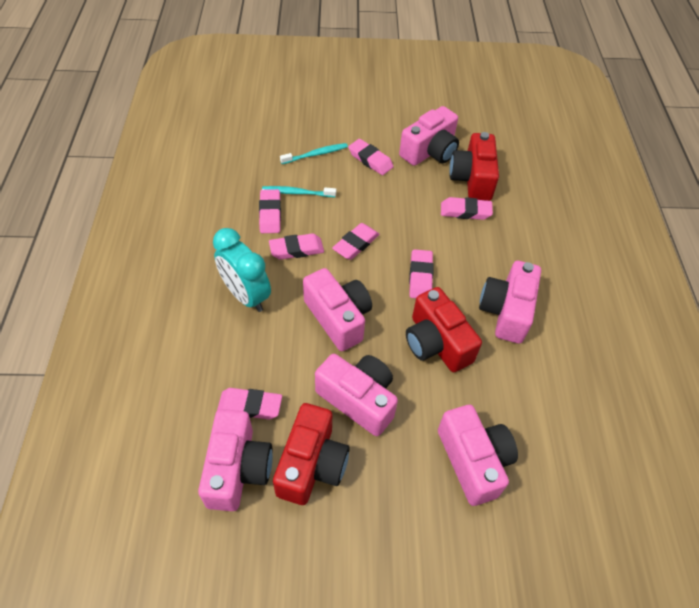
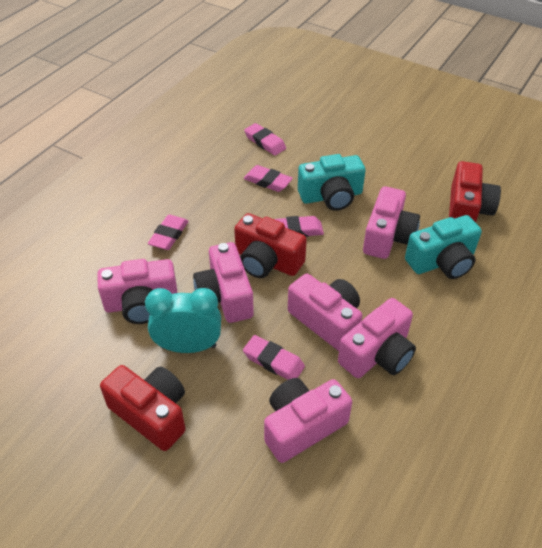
pink eraser: 7 -> 5
turquoise camera: 0 -> 2
turquoise toothbrush: 2 -> 0

